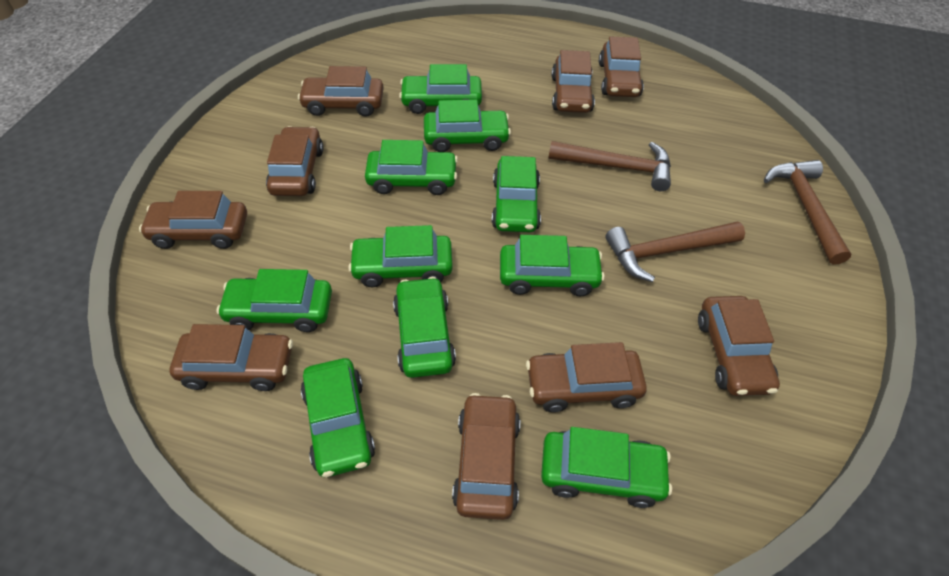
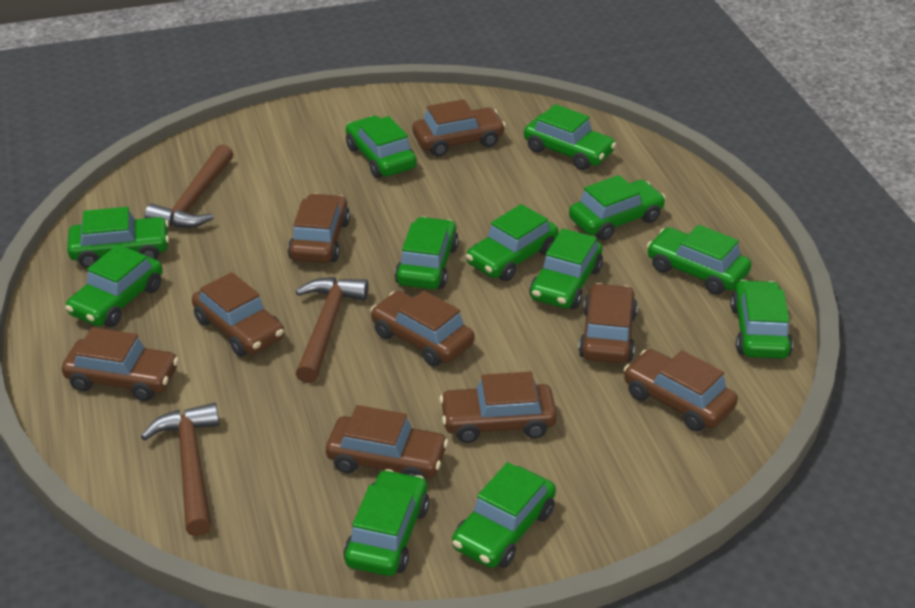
green car: 10 -> 12

